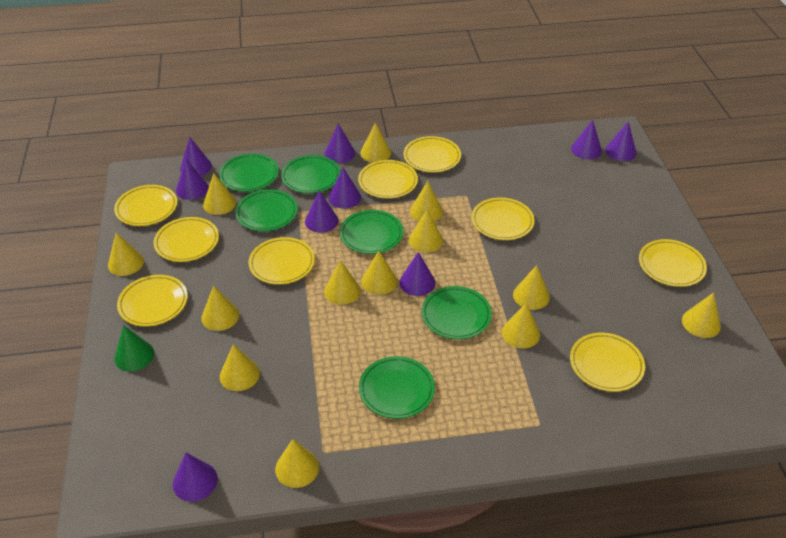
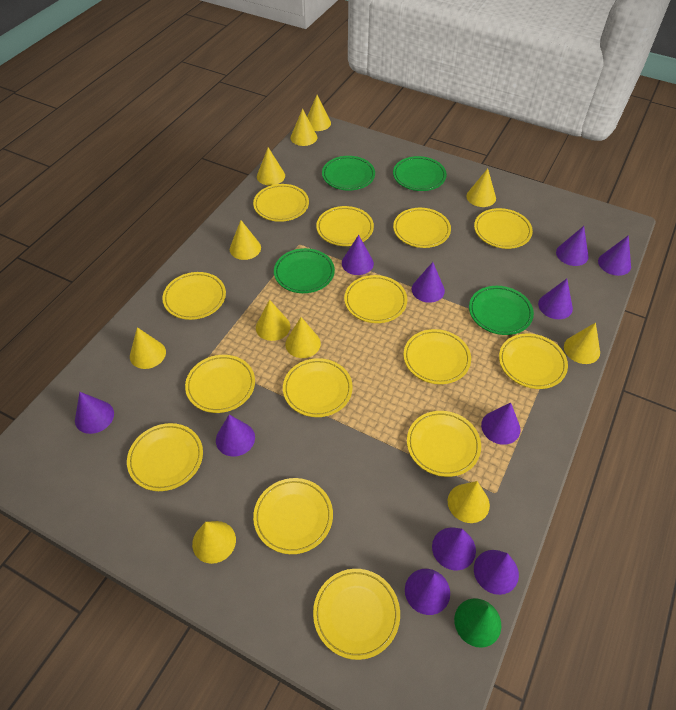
green plate: 6 -> 4
purple cone: 9 -> 11
yellow cone: 13 -> 11
yellow plate: 9 -> 14

